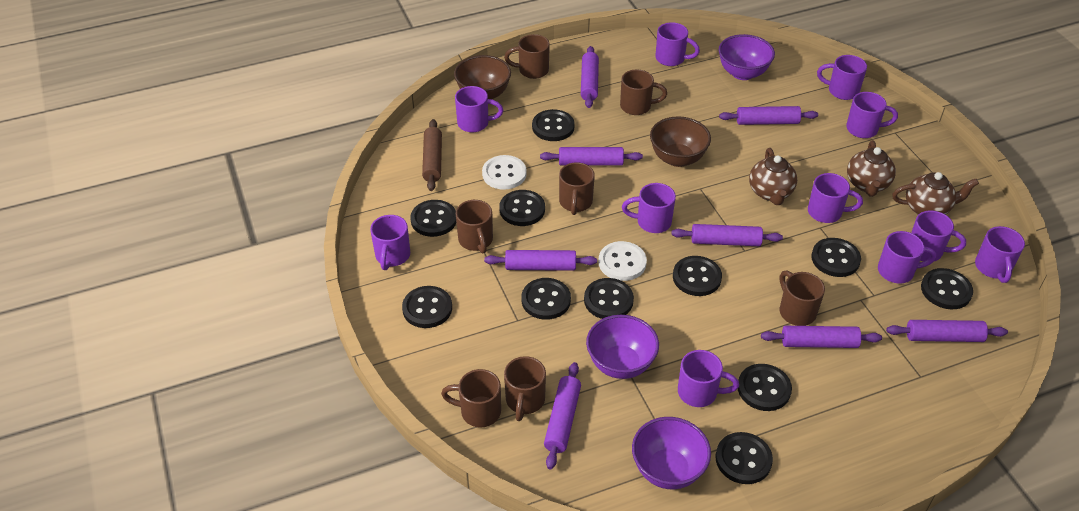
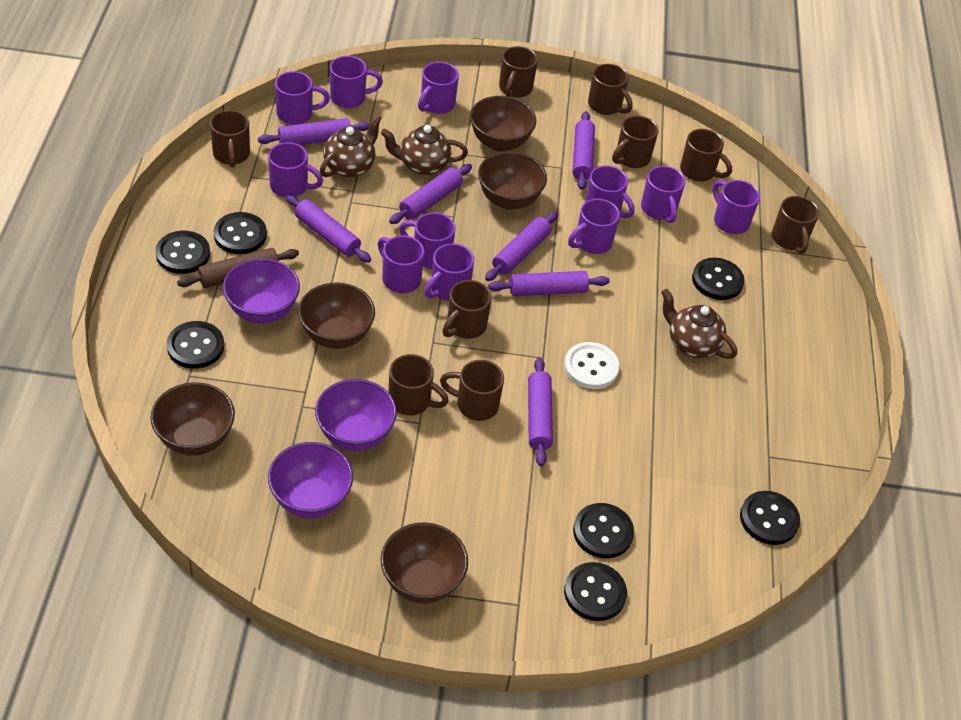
black button: 11 -> 7
brown bowl: 2 -> 5
brown mug: 7 -> 9
purple rolling pin: 8 -> 7
white button: 2 -> 1

